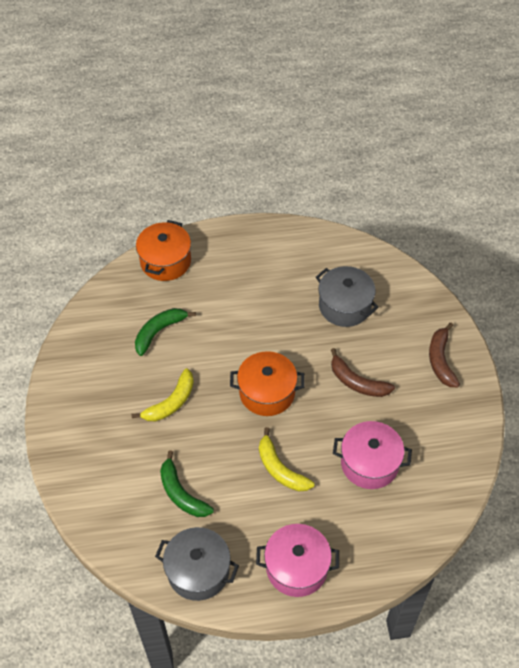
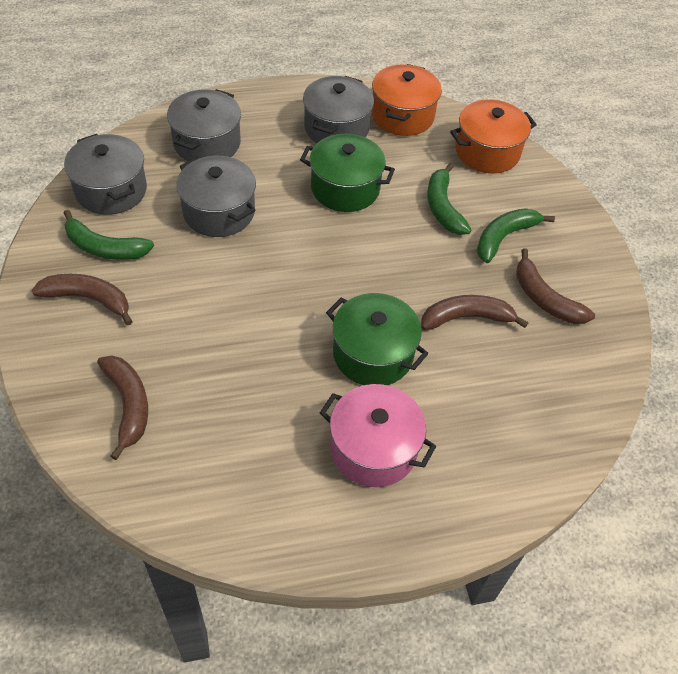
brown banana: 2 -> 4
green banana: 2 -> 3
green pot: 0 -> 2
grey pot: 2 -> 4
pink pot: 2 -> 1
yellow banana: 2 -> 0

